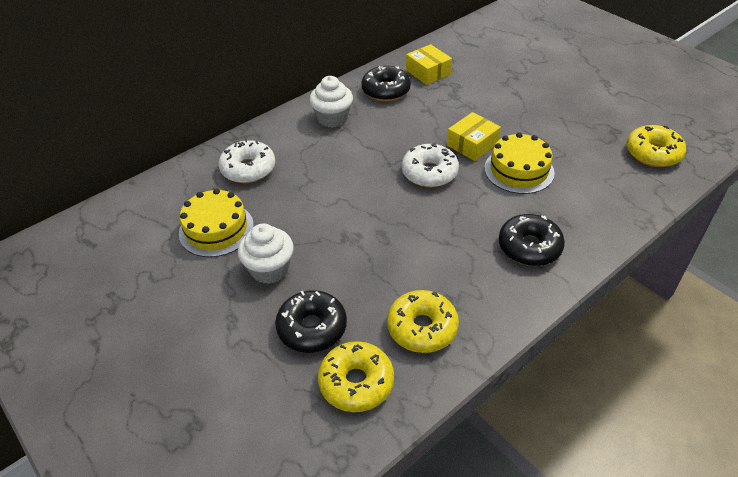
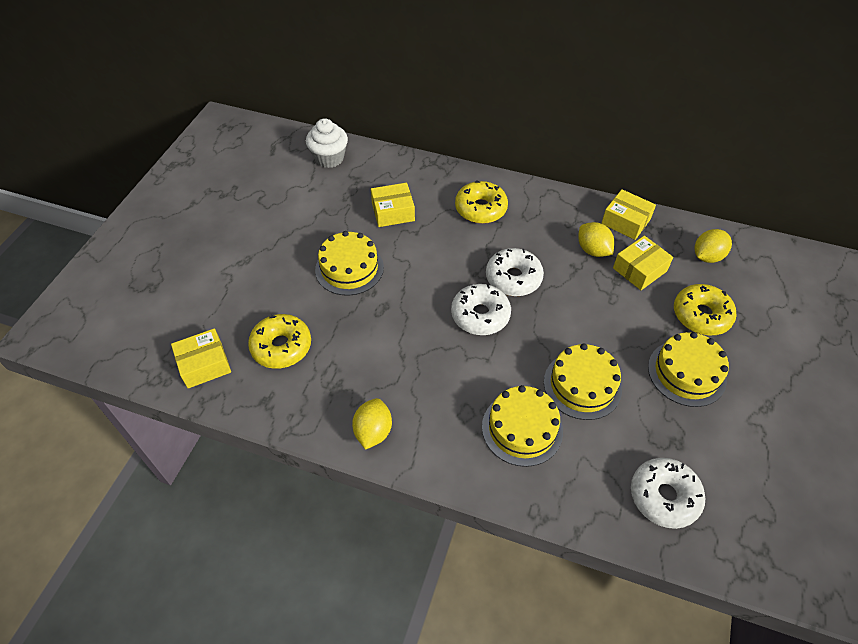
black donut: 3 -> 0
white cupcake: 2 -> 1
white donut: 2 -> 3
yellow box: 2 -> 4
yellow cake: 2 -> 4
yellow lemon: 0 -> 3

